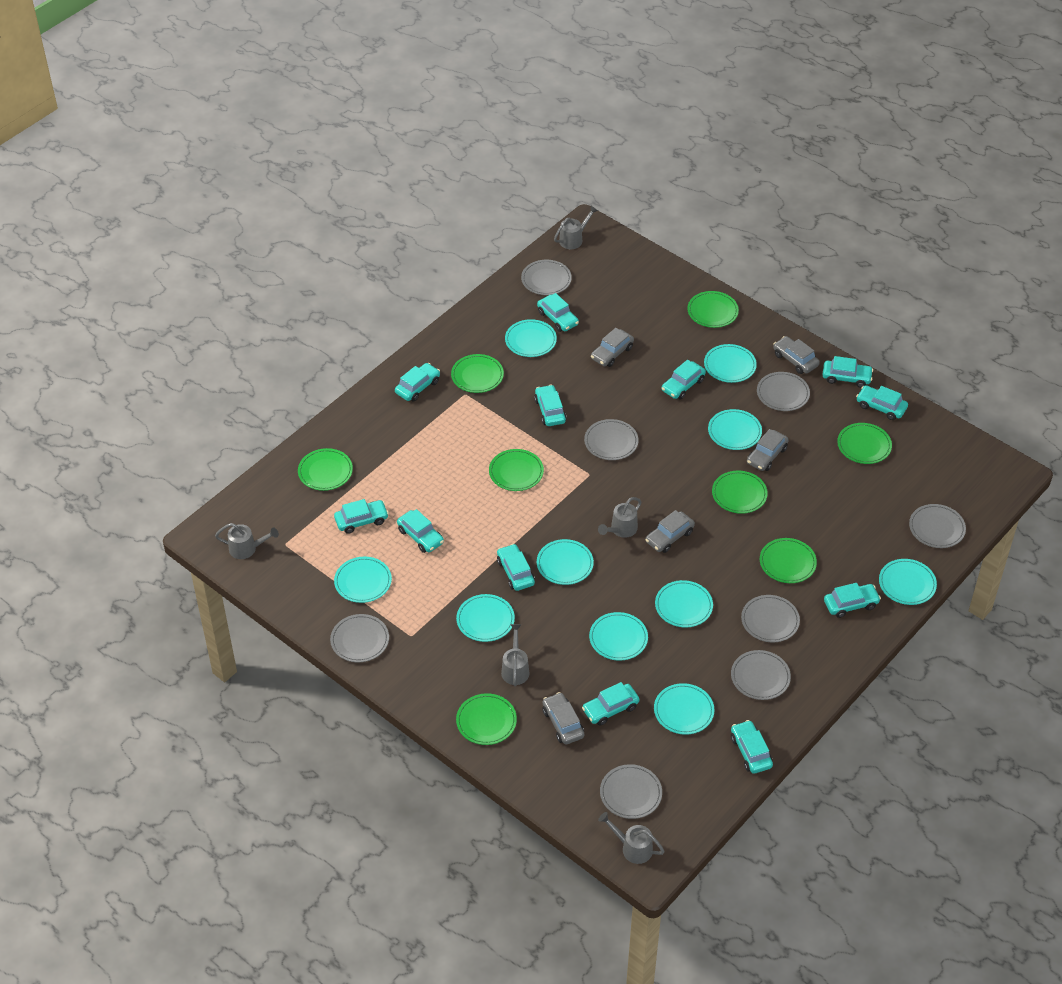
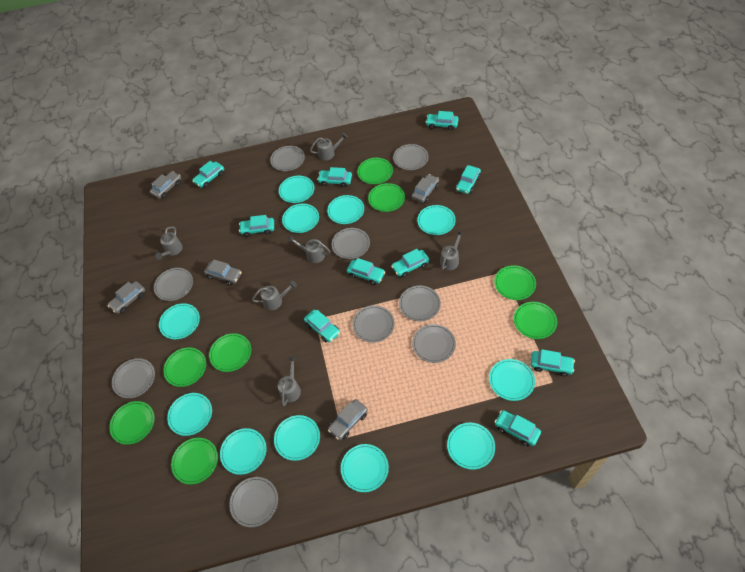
grey plate: 8 -> 9
grey watering can: 5 -> 6
turquoise car: 12 -> 10
turquoise plate: 10 -> 11

